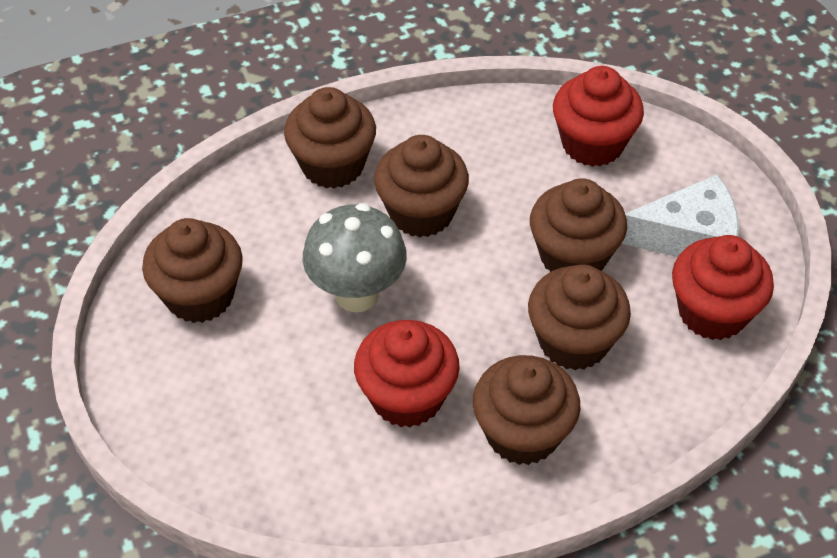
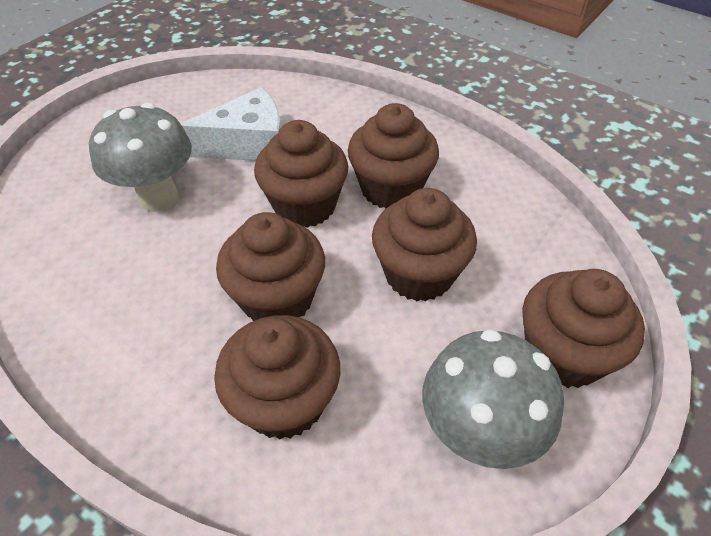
grey mushroom: 1 -> 2
red cupcake: 3 -> 0

